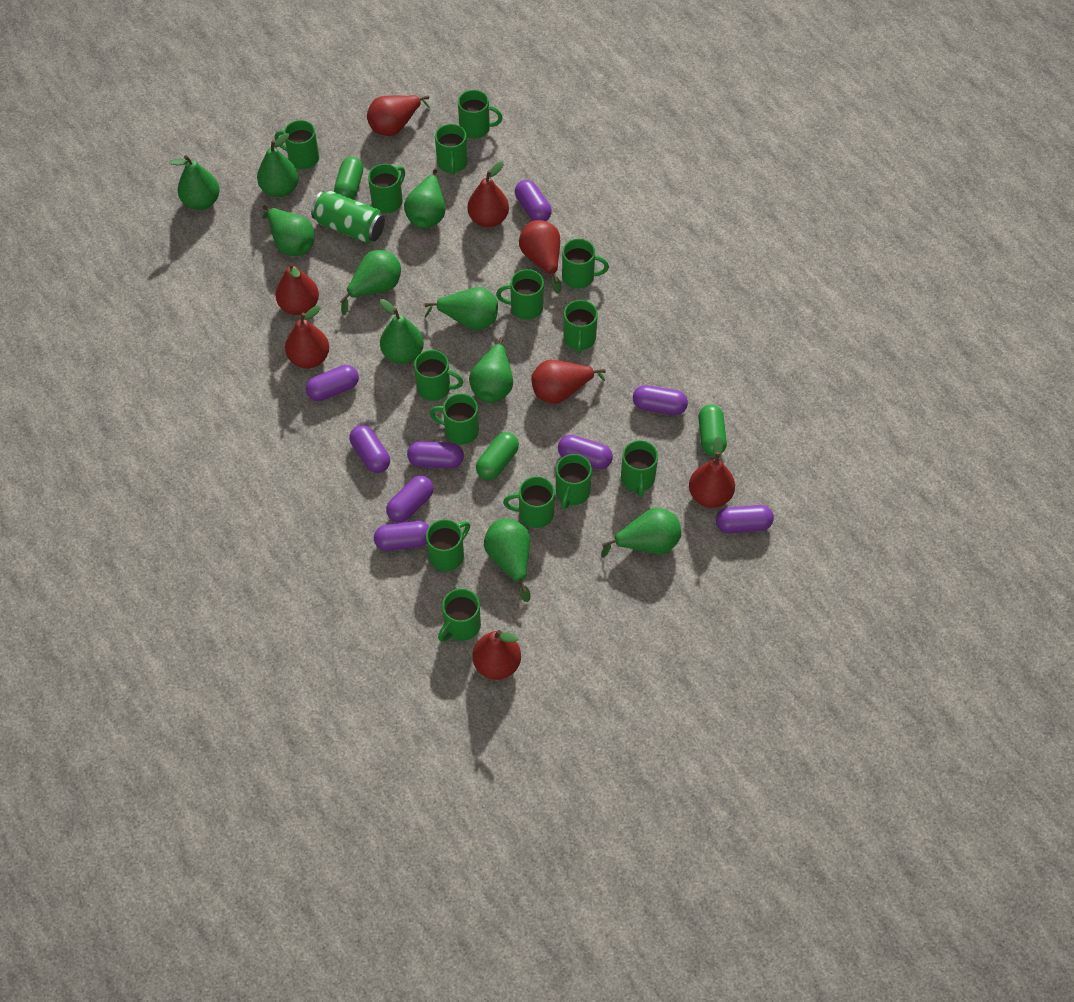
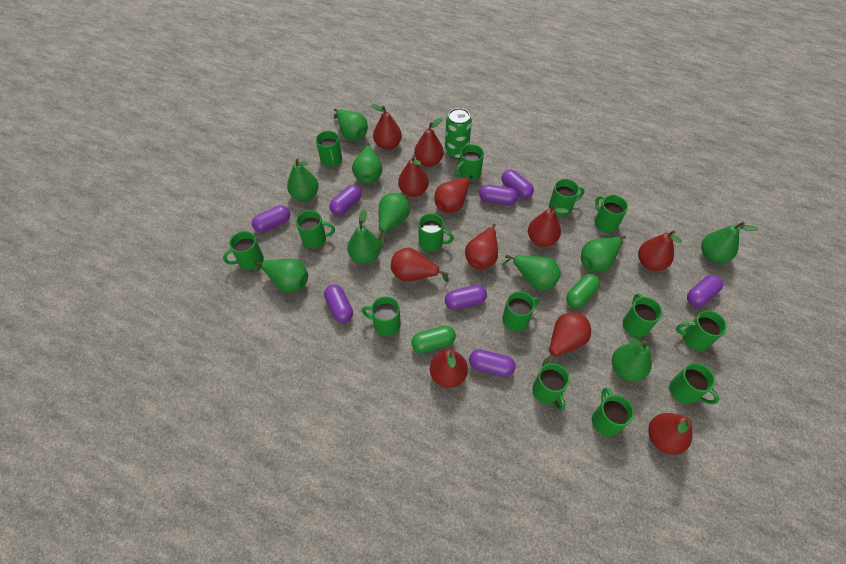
green capsule: 3 -> 2
purple capsule: 9 -> 8
red pear: 8 -> 11

